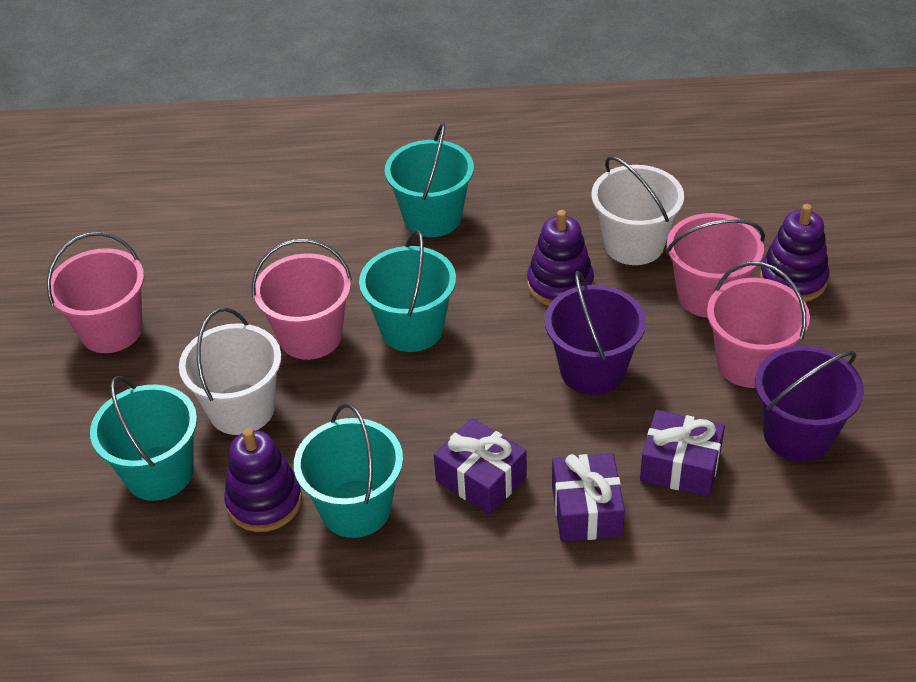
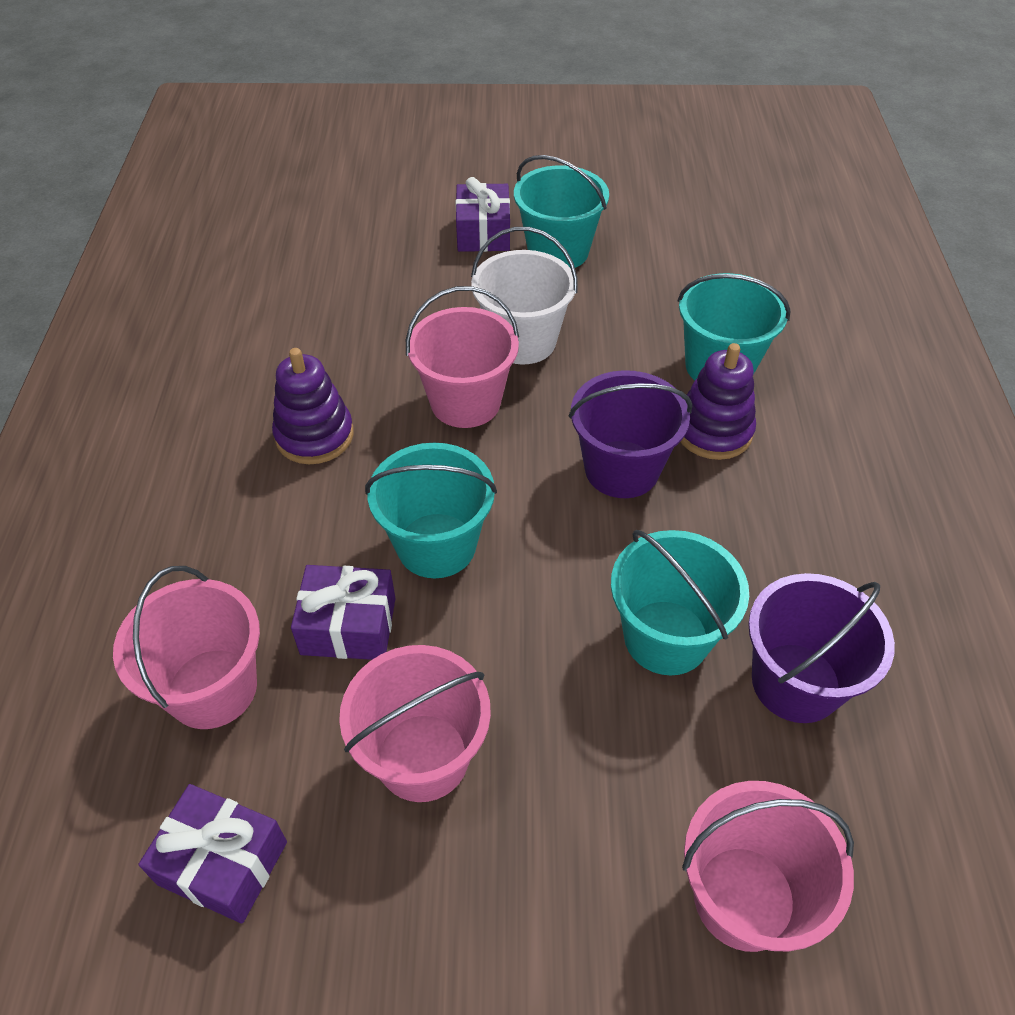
purple stacking toy: 3 -> 2
white bucket: 2 -> 1

